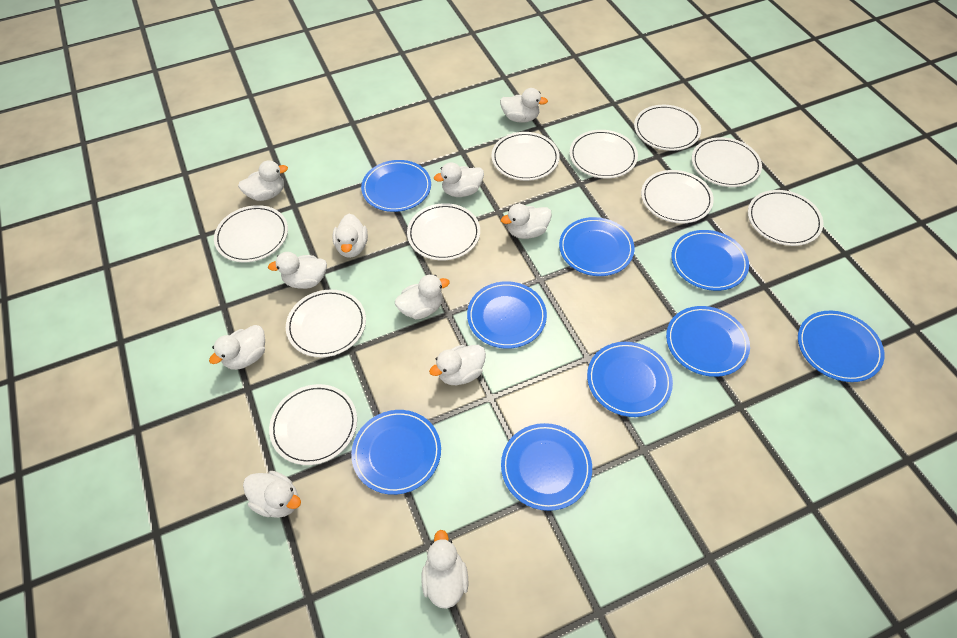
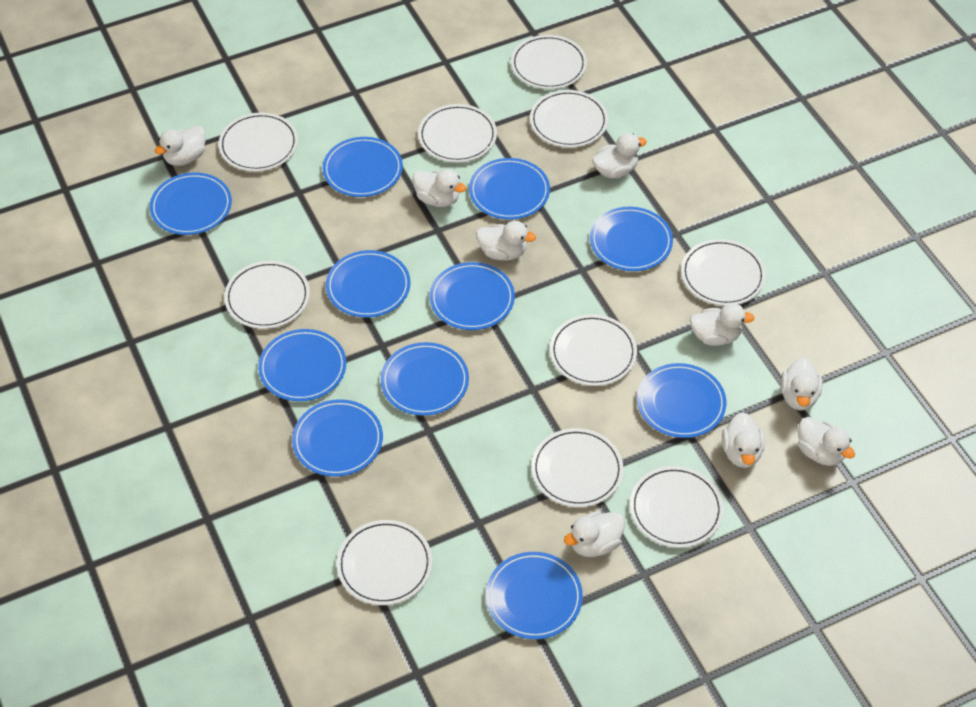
blue plate: 9 -> 11
white duck: 11 -> 9

